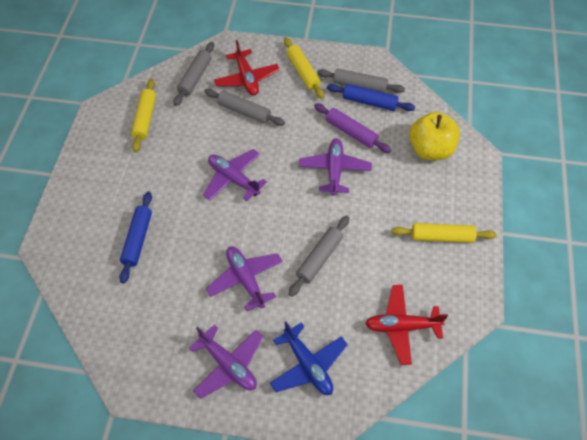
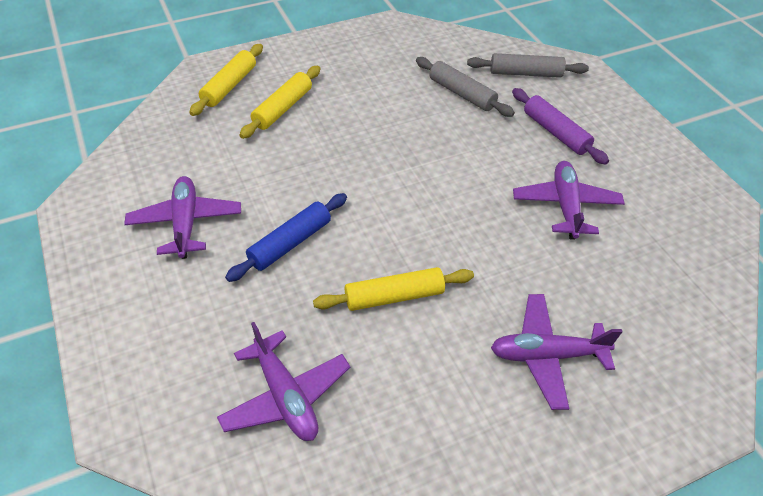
blue plane: 1 -> 0
blue rolling pin: 2 -> 1
grey rolling pin: 4 -> 2
red plane: 2 -> 0
yellow apple: 1 -> 0

